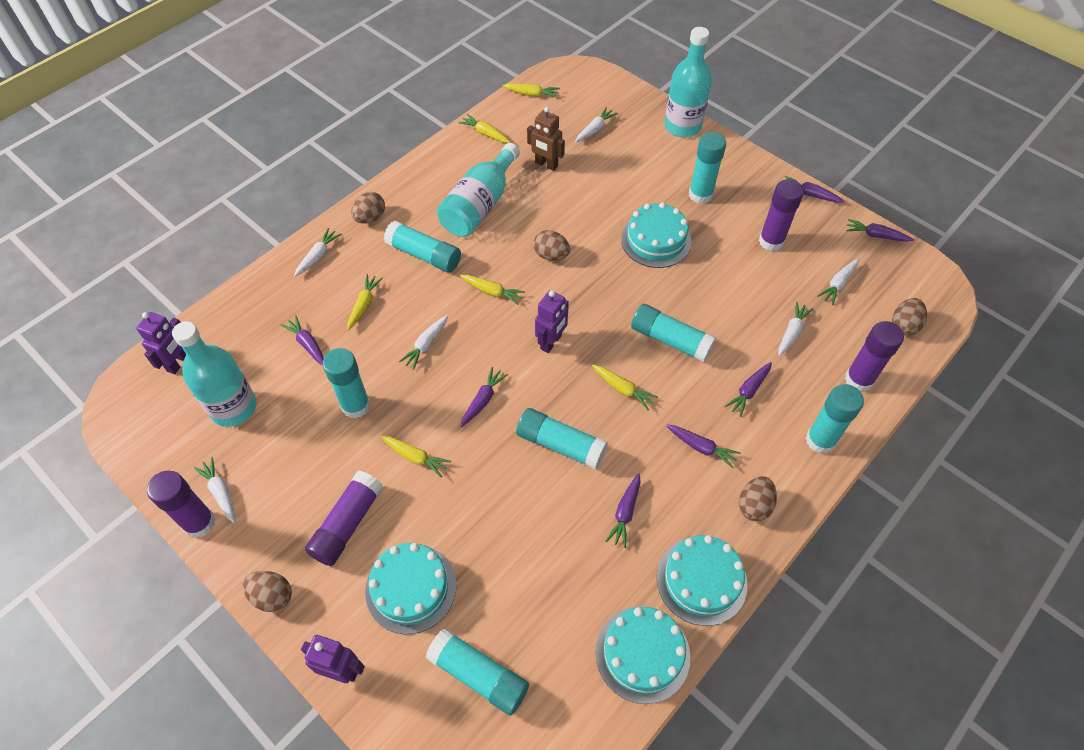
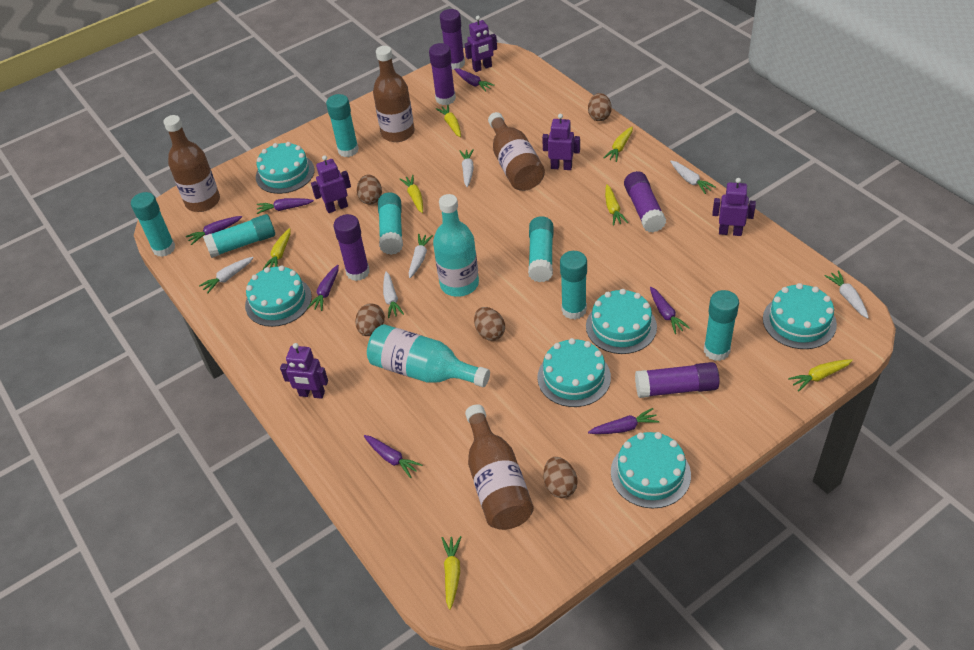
brown bottle: 0 -> 4
brown robot: 1 -> 0
purple glue stick: 4 -> 5
purple robot: 3 -> 5
turquoise bottle: 3 -> 2
turquoise cake: 4 -> 6
yellow carrot: 6 -> 7

